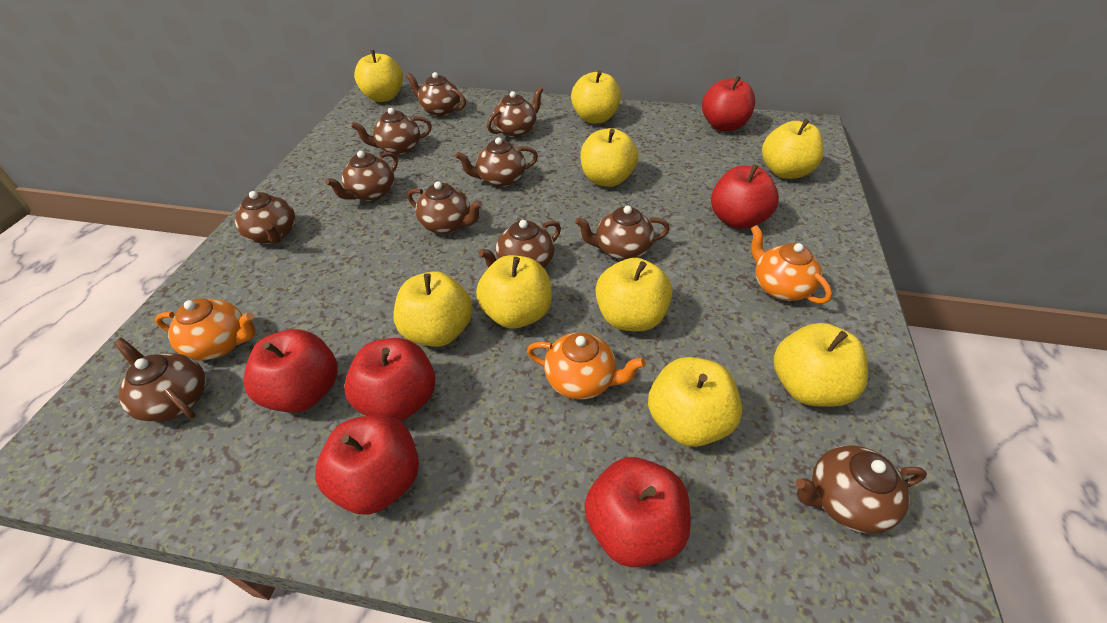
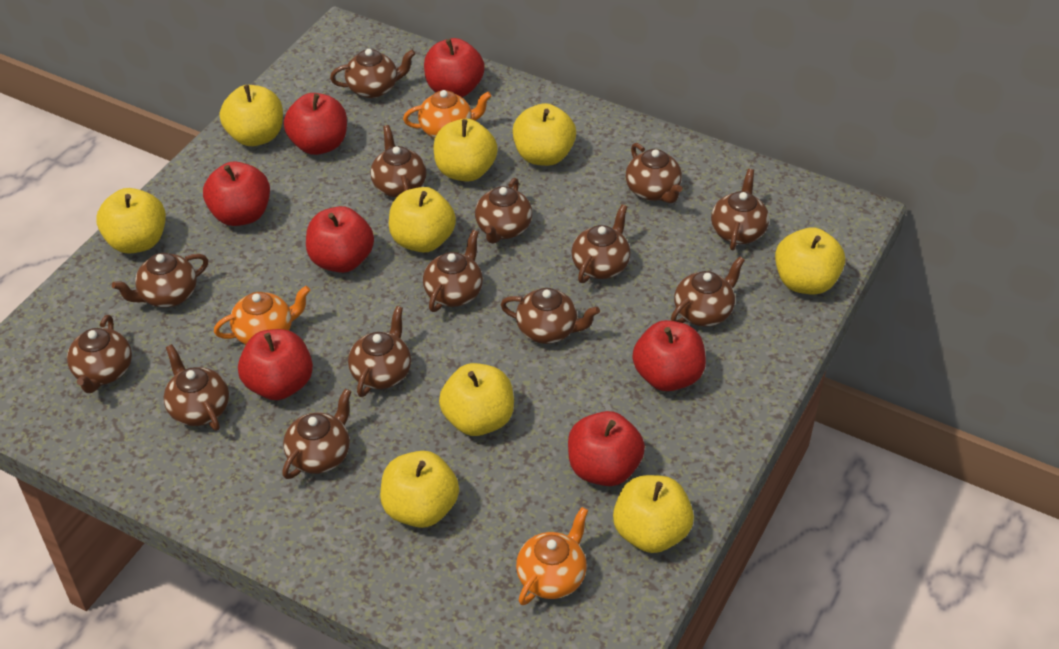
brown teapot: 11 -> 14
red apple: 6 -> 7

